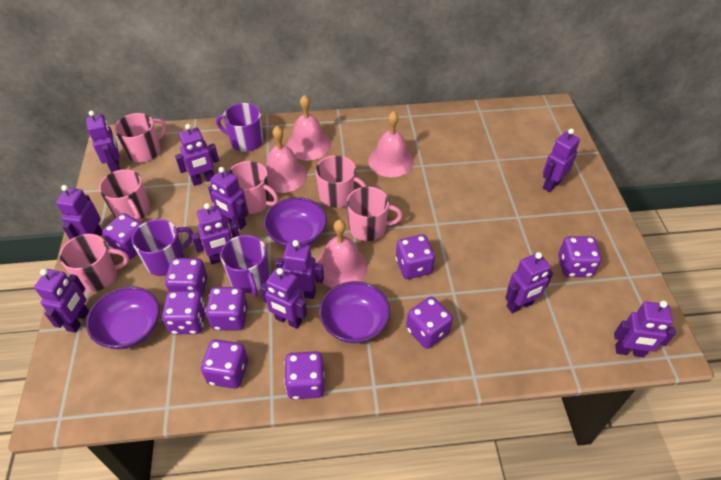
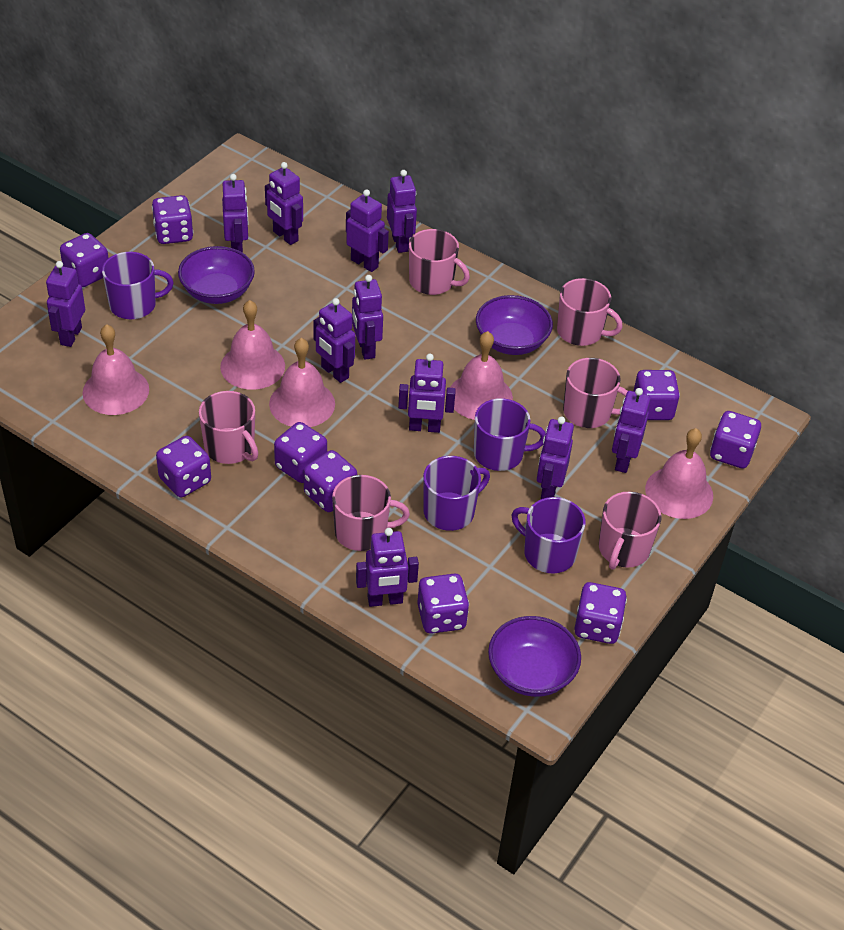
pink bell: 4 -> 5
purple mug: 3 -> 4

